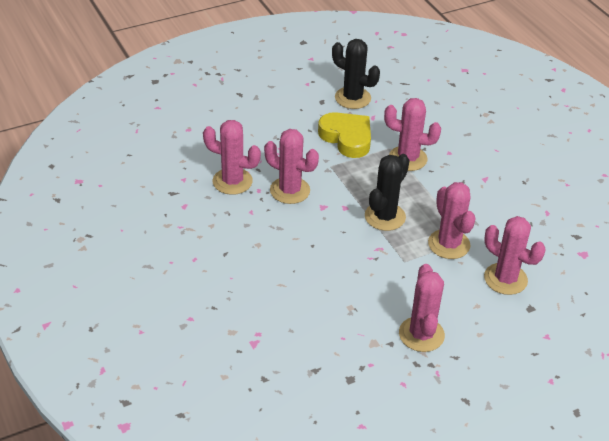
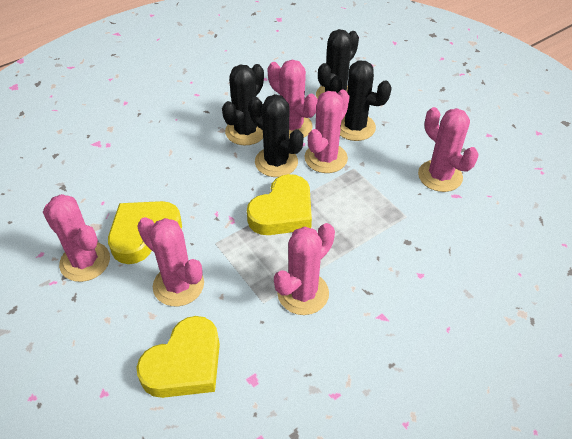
black cactus: 2 -> 4
yellow heart: 1 -> 3

